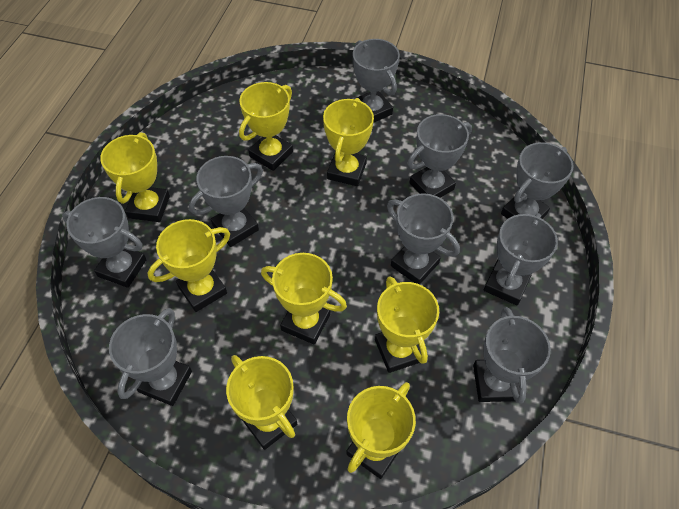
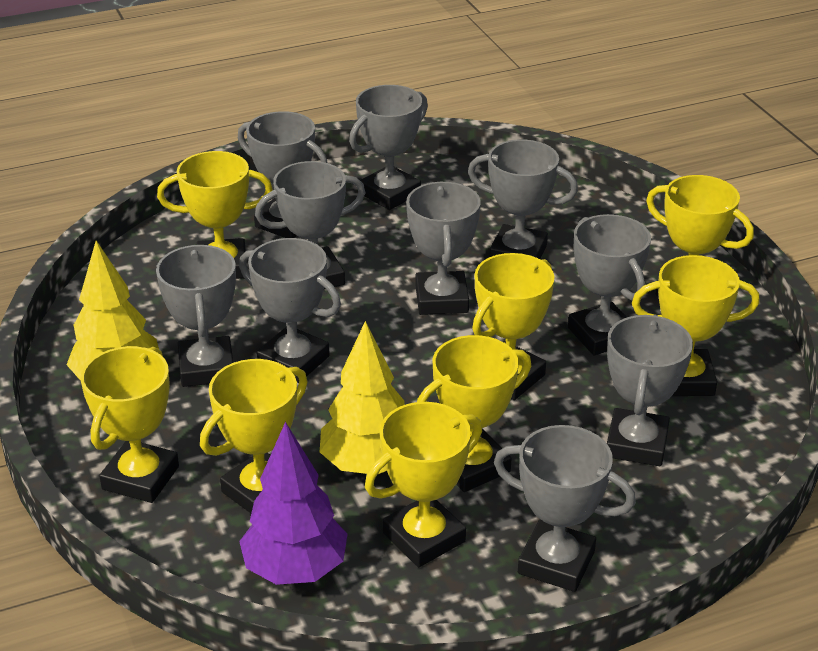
grey trophy: 9 -> 10
purple tree: 0 -> 1
yellow tree: 0 -> 2

